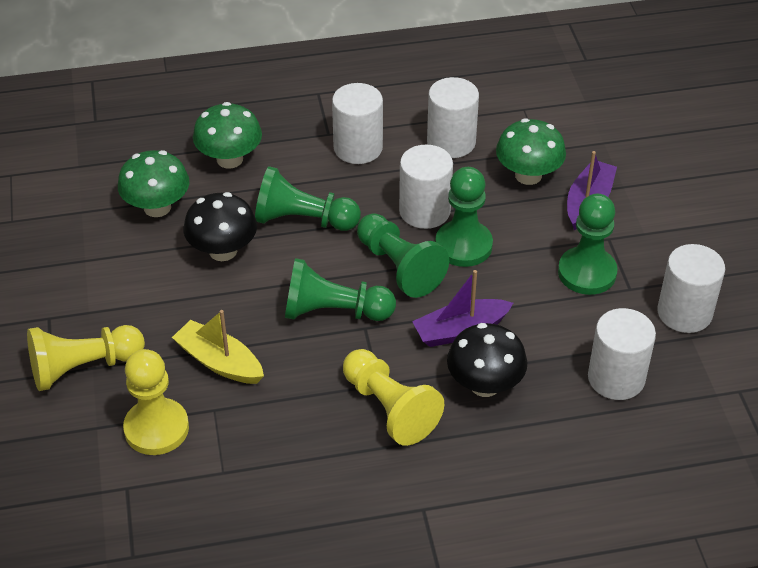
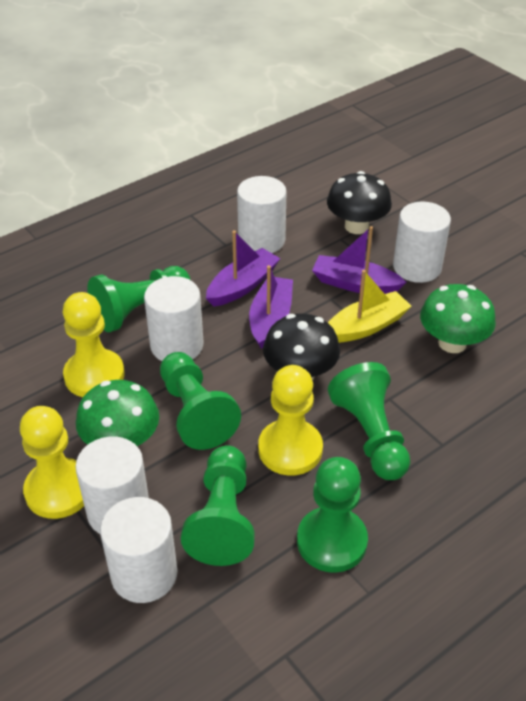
green mushroom: 3 -> 2
purple boat: 2 -> 3

